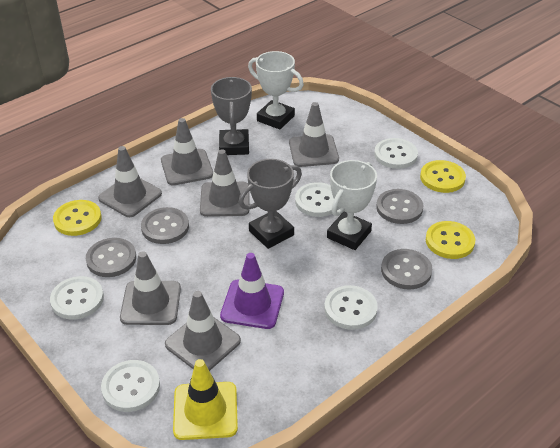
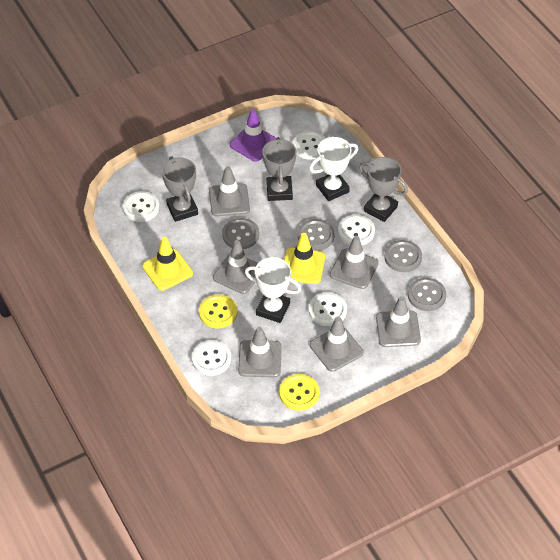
grey trophy: 2 -> 3
yellow button: 3 -> 2
yellow traffic cone: 1 -> 2

